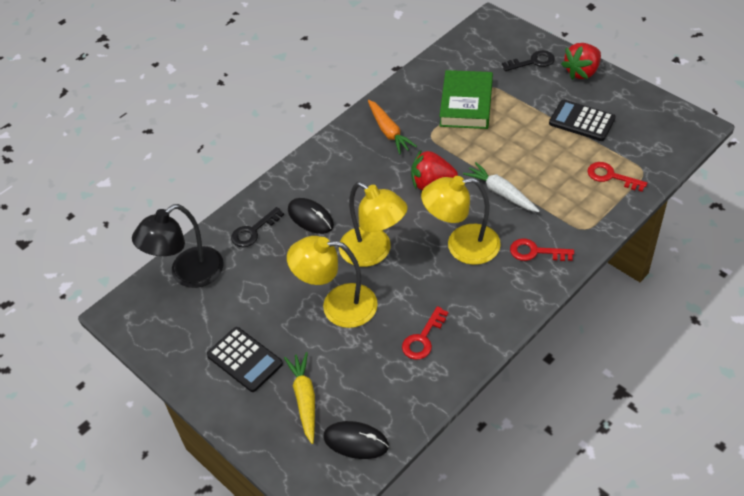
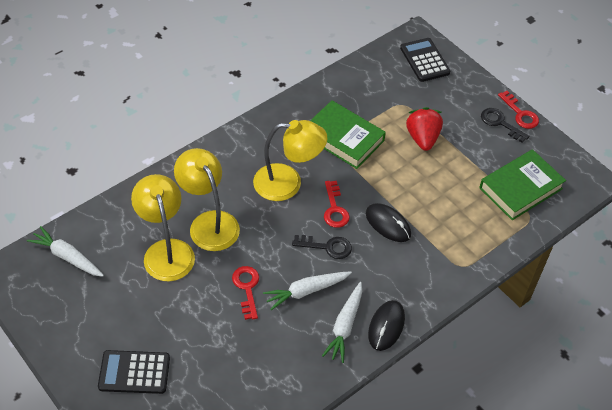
black lamp: 1 -> 0
green book: 1 -> 2
orange carrot: 1 -> 0
red strawberry: 2 -> 1
white carrot: 1 -> 3
yellow carrot: 1 -> 0

